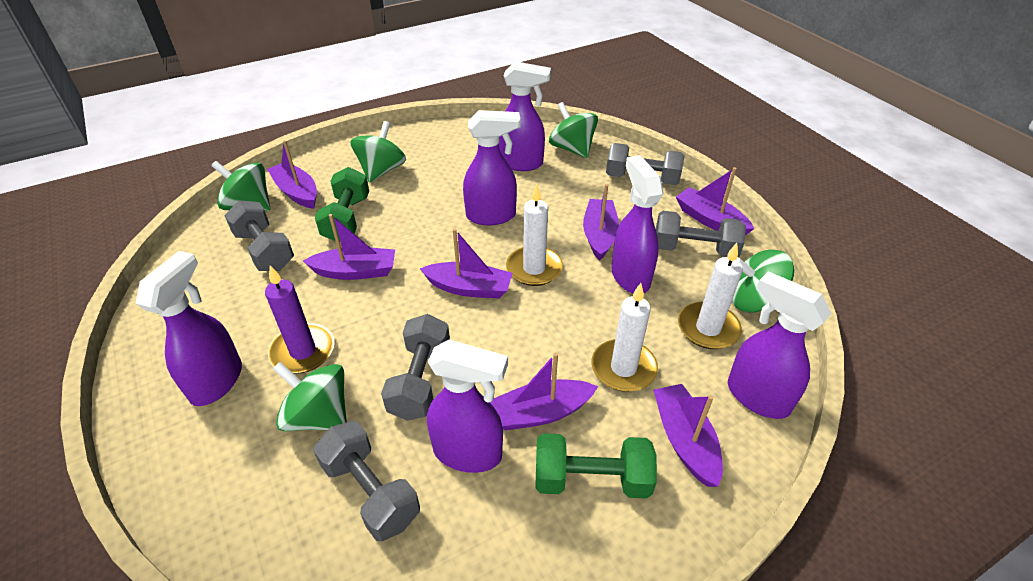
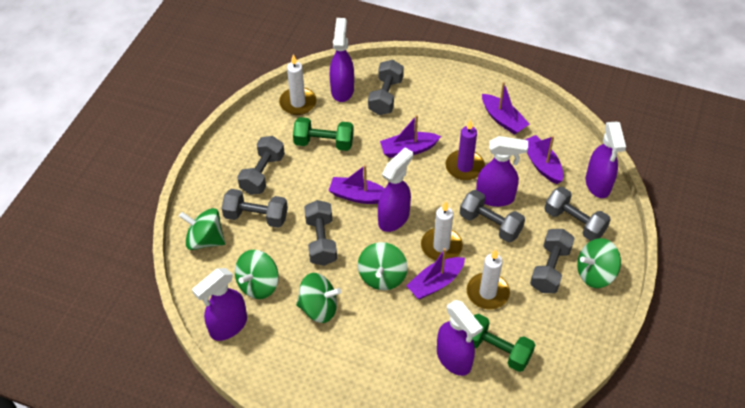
grey dumbbell: 5 -> 7
purple boat: 7 -> 5

